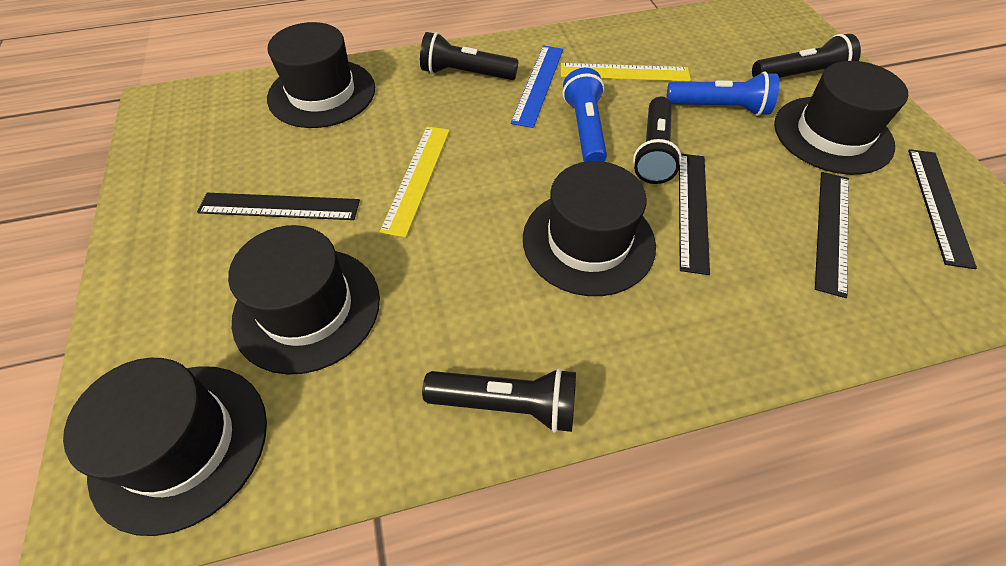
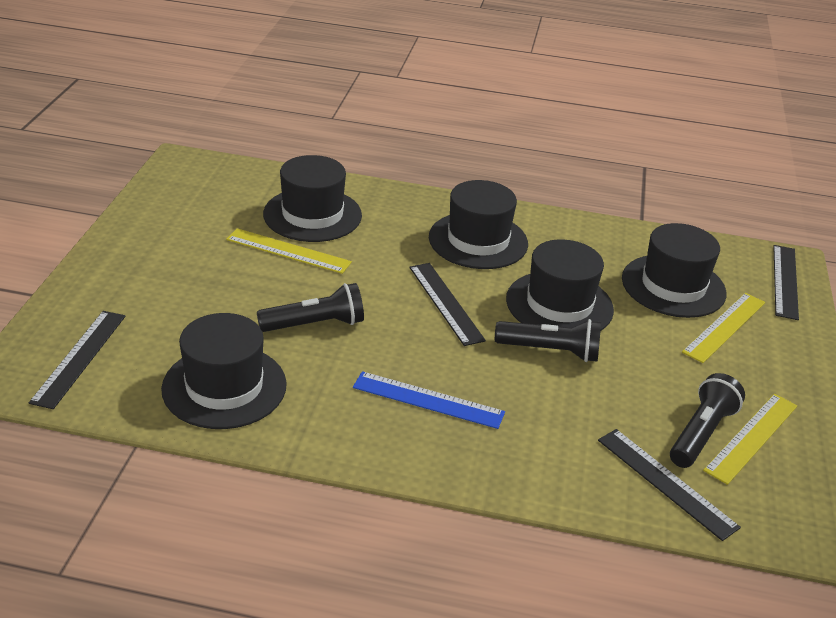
black flashlight: 4 -> 3
blue flashlight: 2 -> 0
yellow ruler: 2 -> 3

